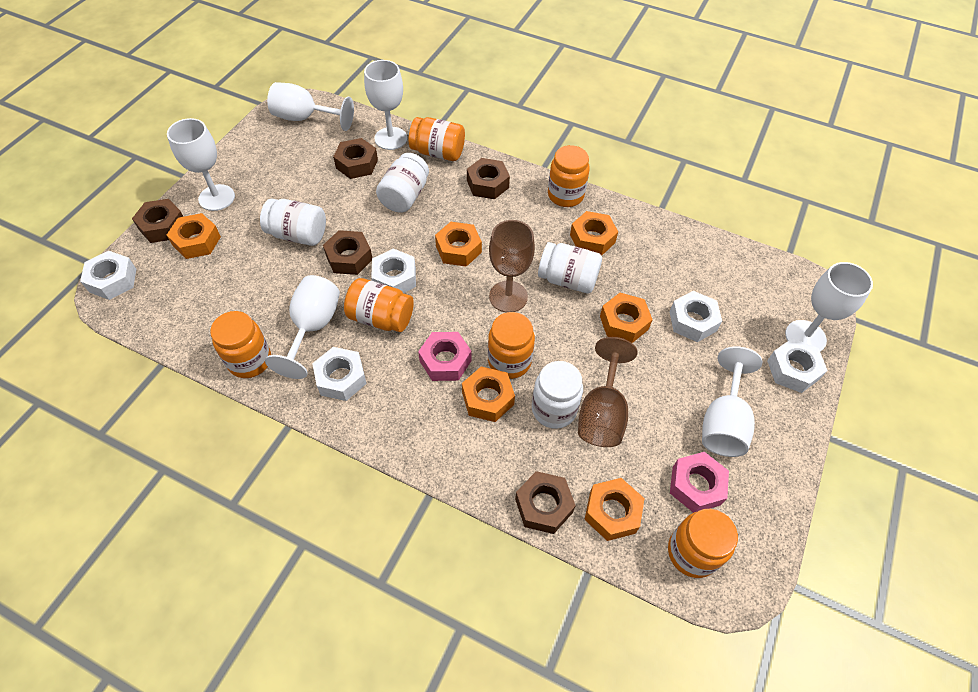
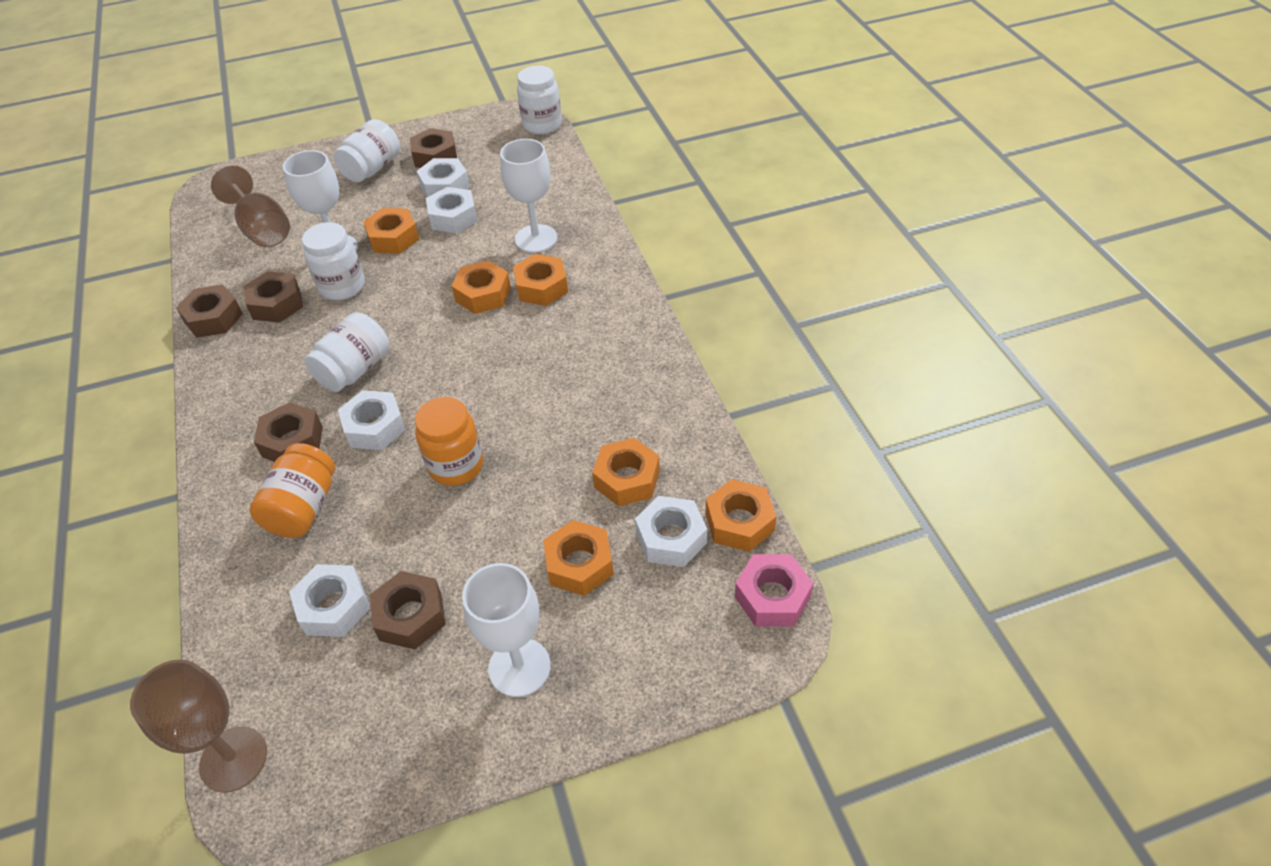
orange jar: 6 -> 2
pink nut: 2 -> 1
white goblet: 6 -> 3

